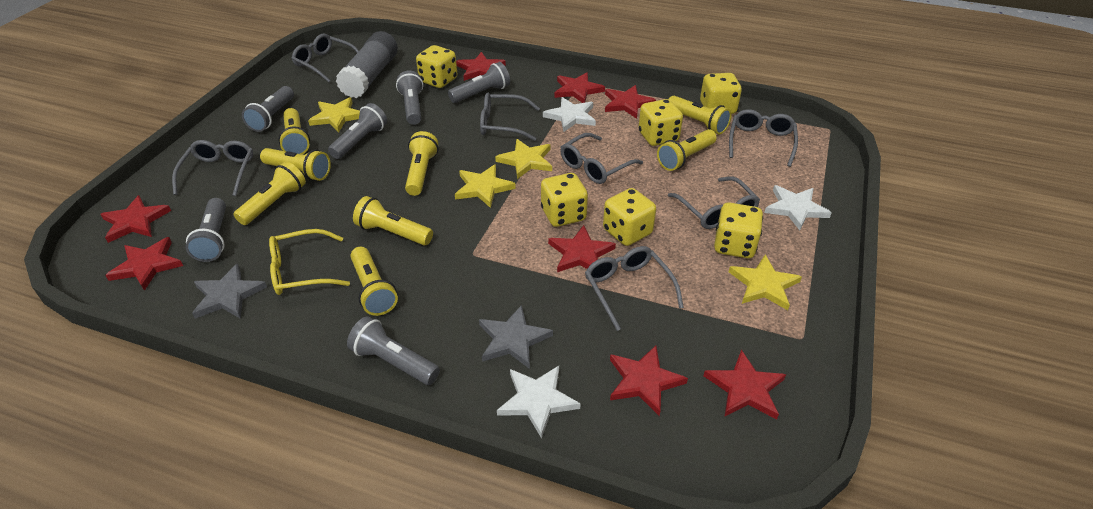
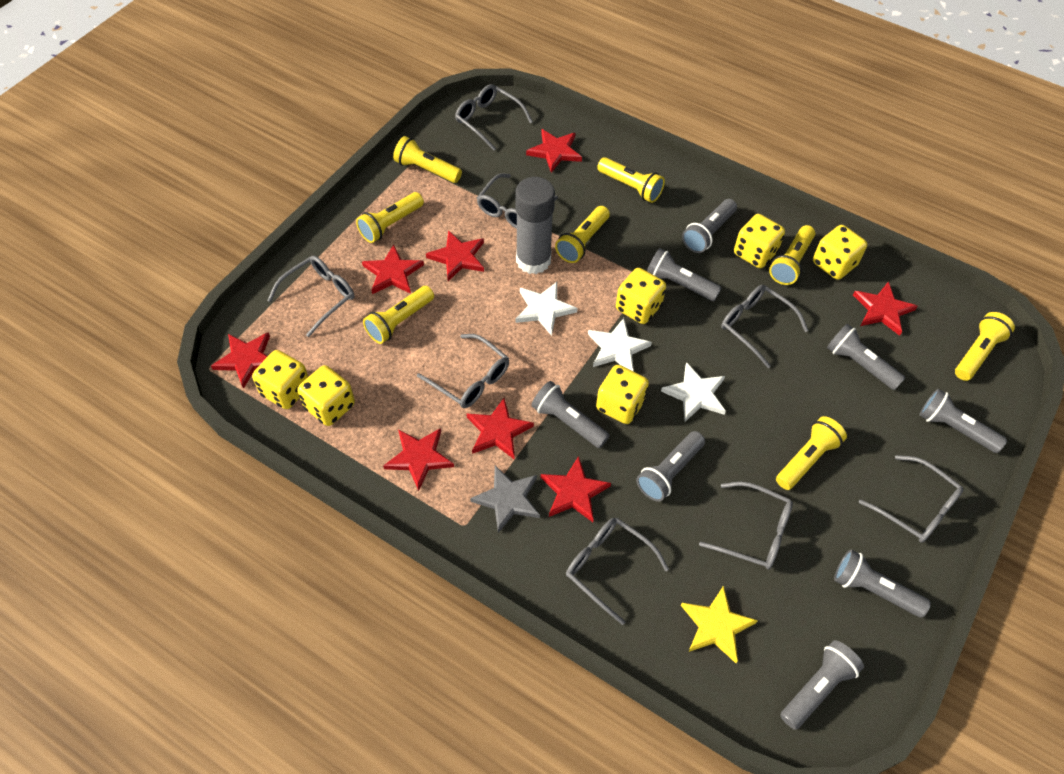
grey flashlight: 6 -> 8
grey glasses: 7 -> 8
grey star: 2 -> 1
yellow glasses: 1 -> 0
yellow star: 4 -> 1

